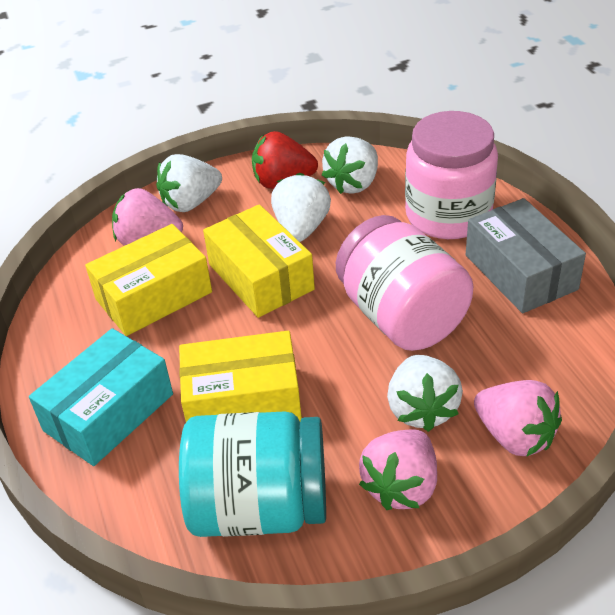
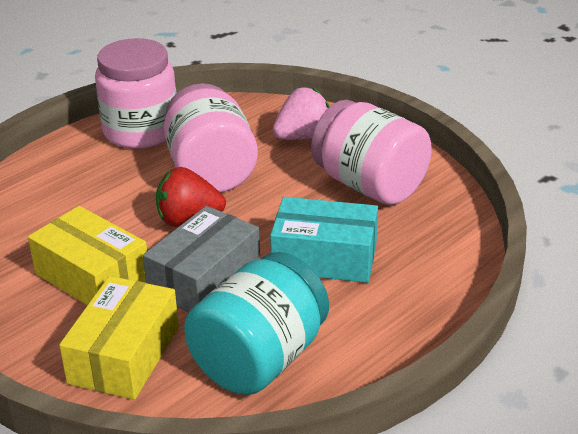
pink jar: 2 -> 3
pink strawberry: 3 -> 1
white strawberry: 4 -> 0
yellow box: 3 -> 2

